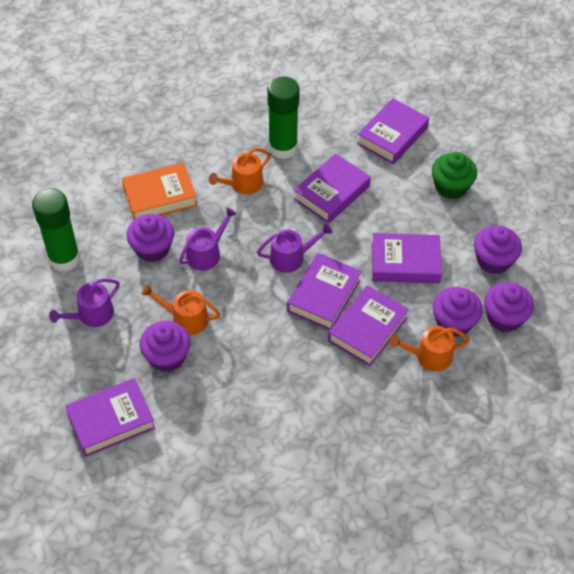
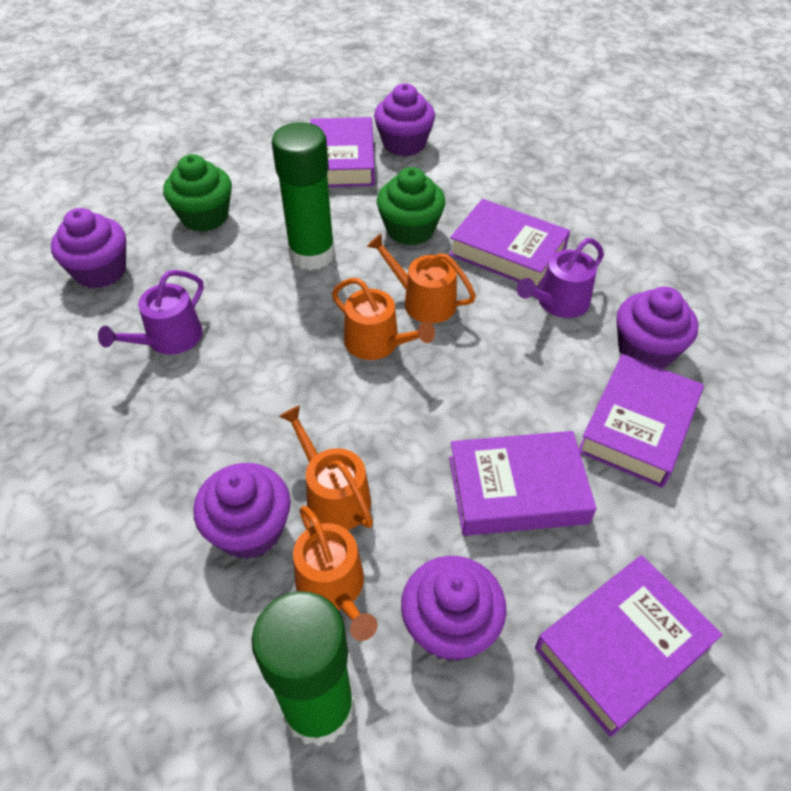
green cupcake: 1 -> 2
orange book: 1 -> 0
orange watering can: 3 -> 4
purple book: 6 -> 5
purple watering can: 3 -> 2

